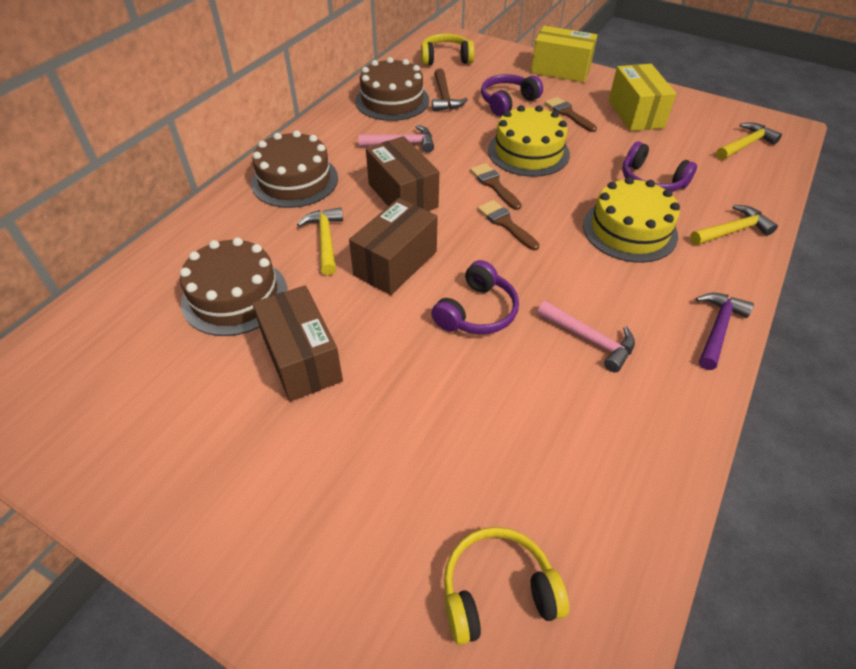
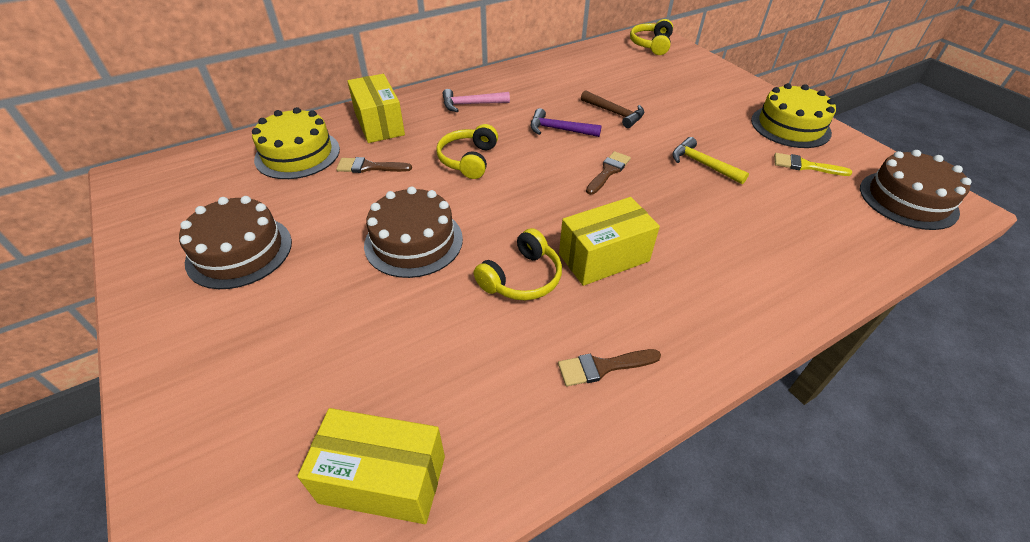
brown box: 3 -> 0
pink hammer: 2 -> 1
purple headphones: 3 -> 0
yellow box: 2 -> 3
yellow brush: 0 -> 1
yellow hammer: 3 -> 1
yellow headphones: 2 -> 3

